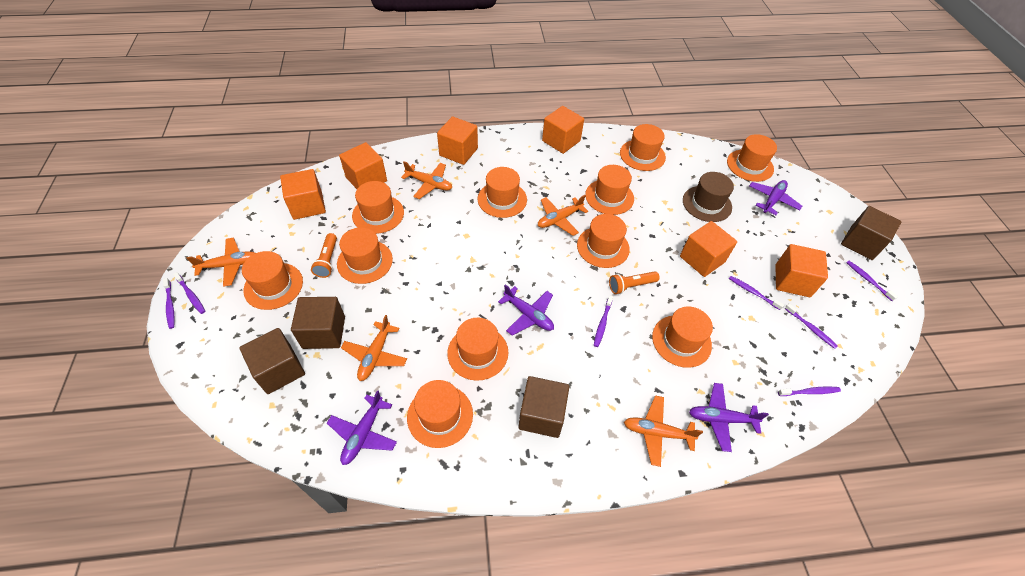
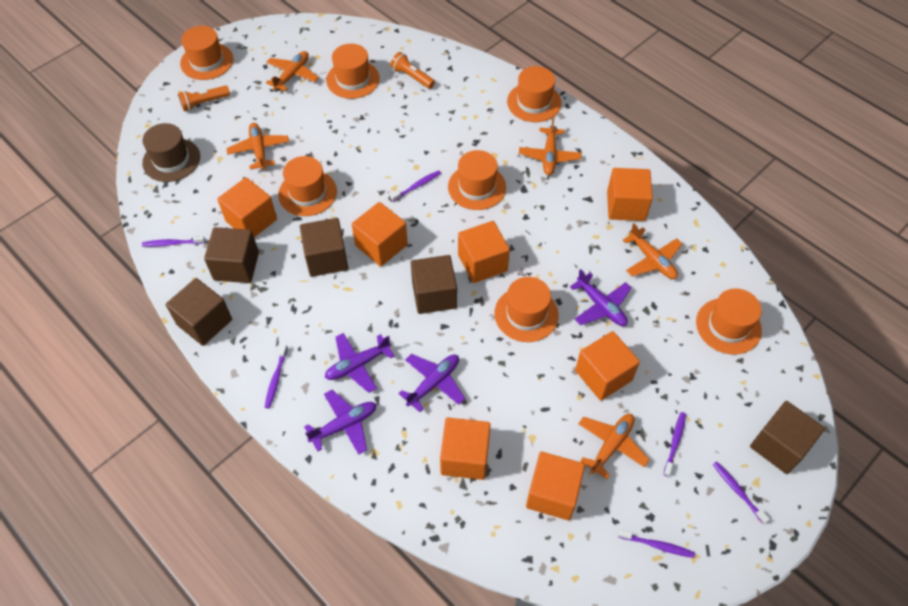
brown cube: 4 -> 5
orange cube: 6 -> 7
orange hat: 11 -> 7
purple toothbrush: 7 -> 6

